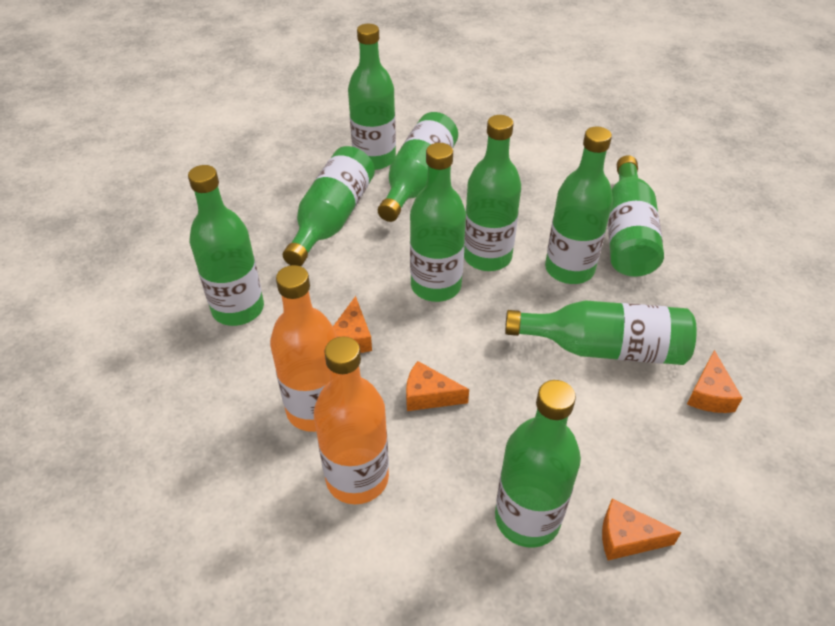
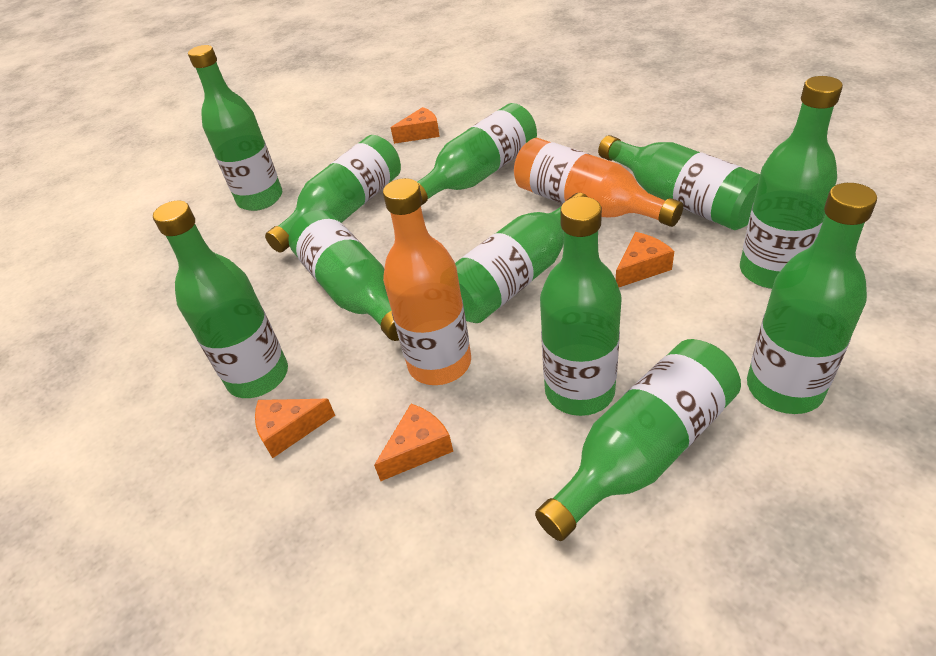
green bottle: 10 -> 11

